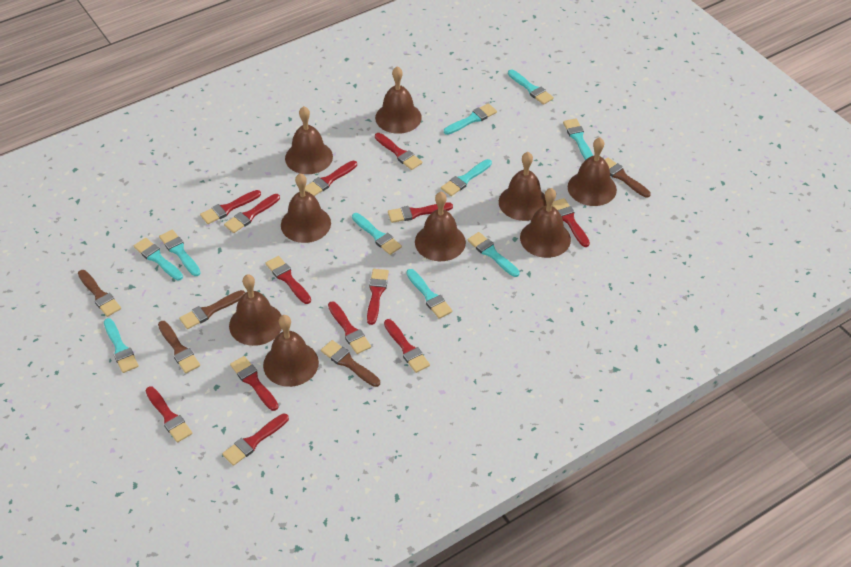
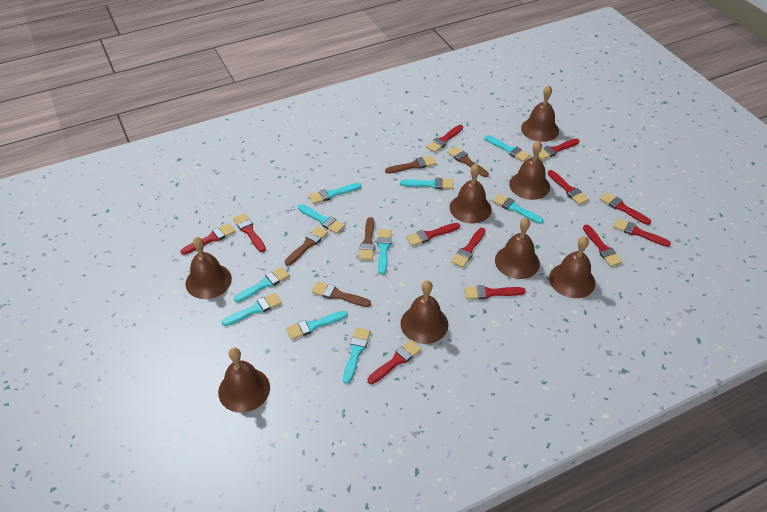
brown bell: 9 -> 8
red brush: 13 -> 12

